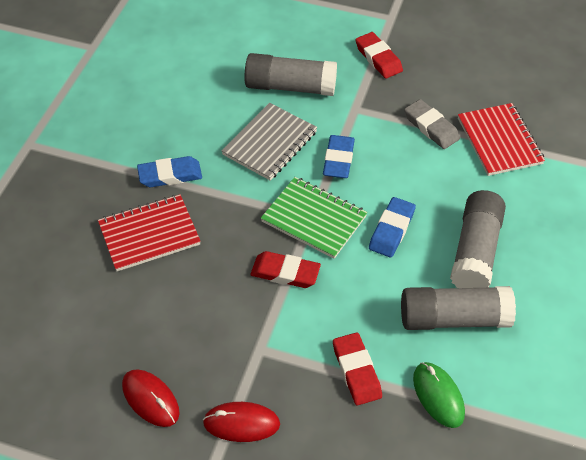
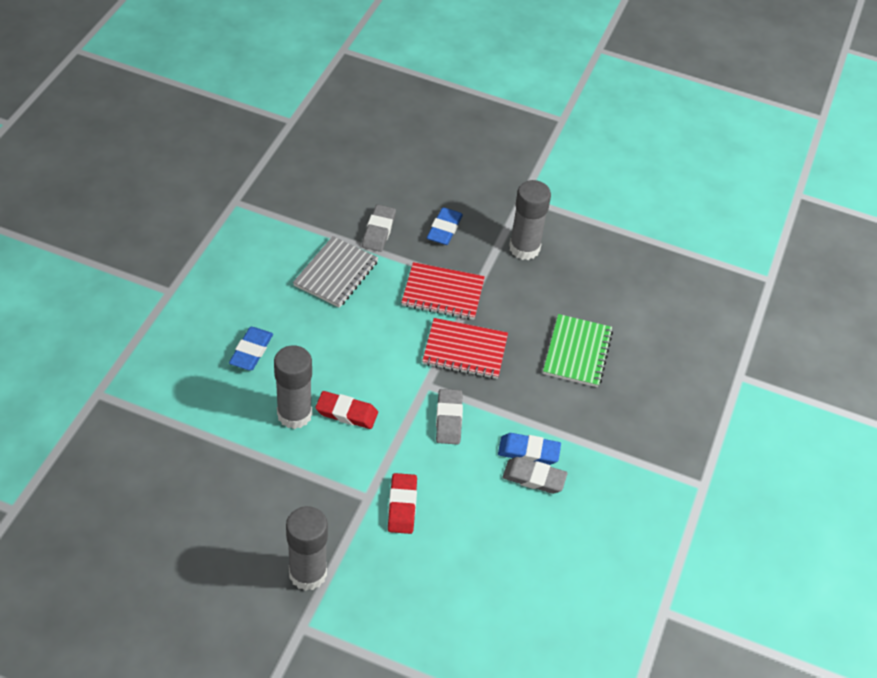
green mouse: 1 -> 0
grey eraser: 1 -> 3
red eraser: 3 -> 2
red mouse: 2 -> 0

